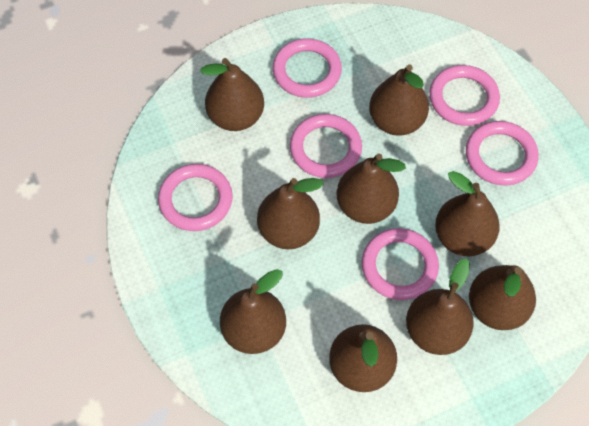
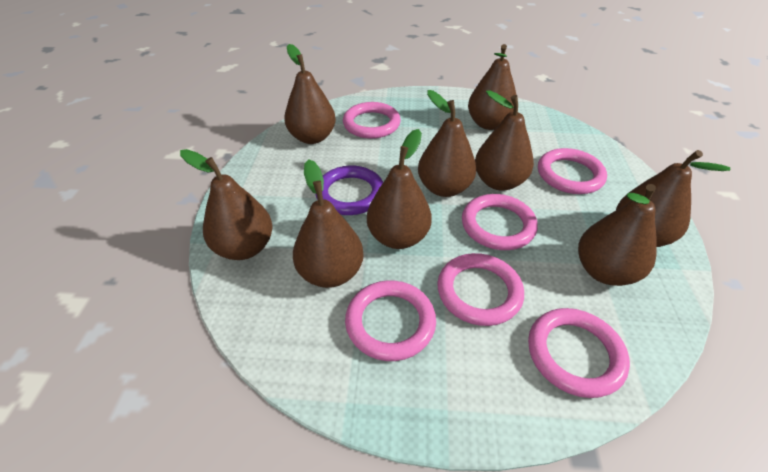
purple ring: 0 -> 1

